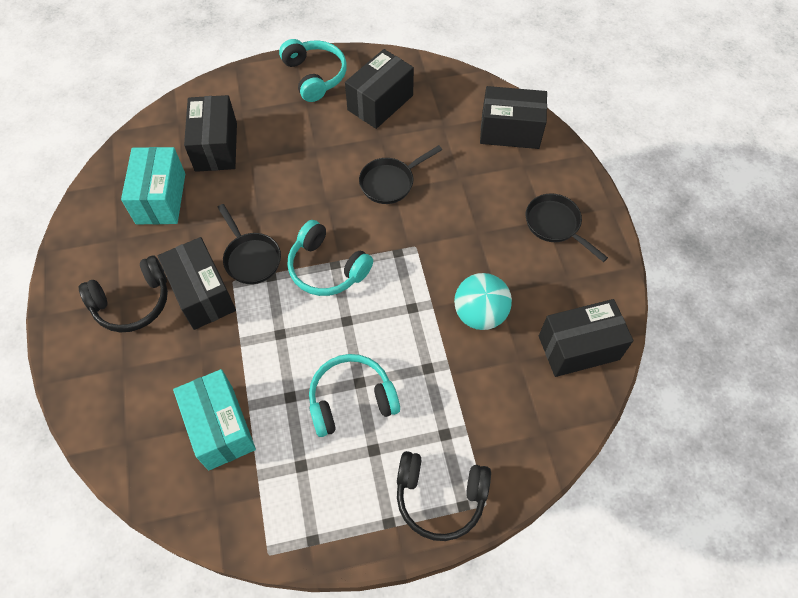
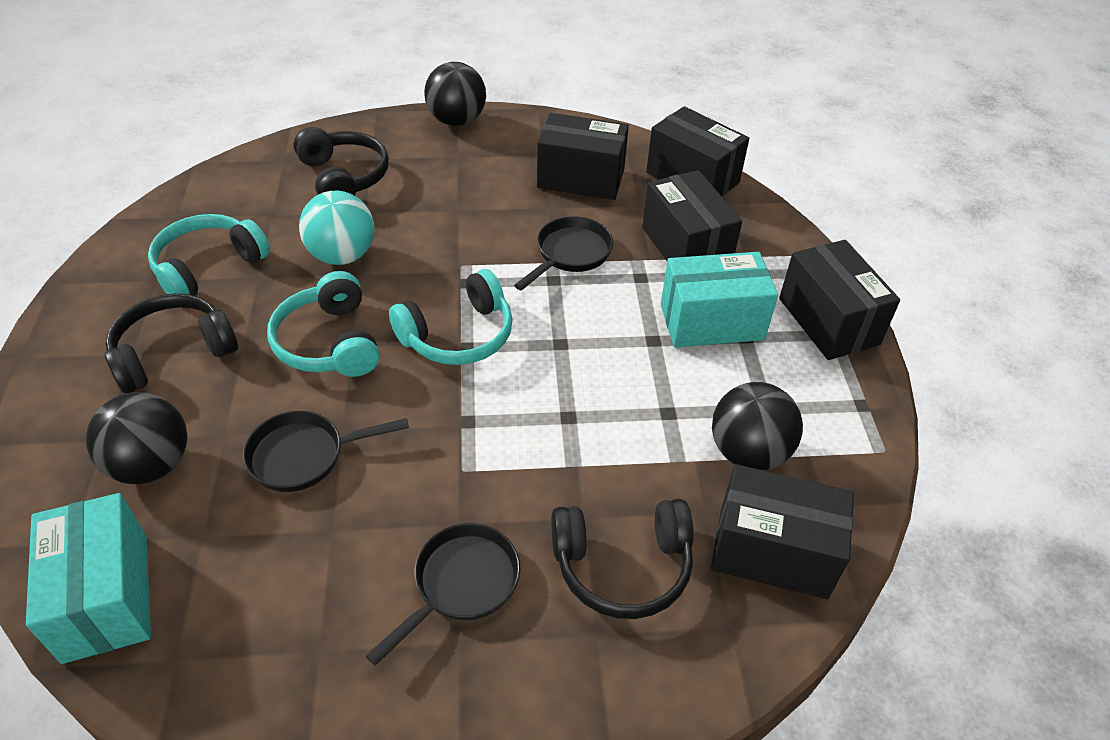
black ball: 0 -> 3
black headphones: 2 -> 3

